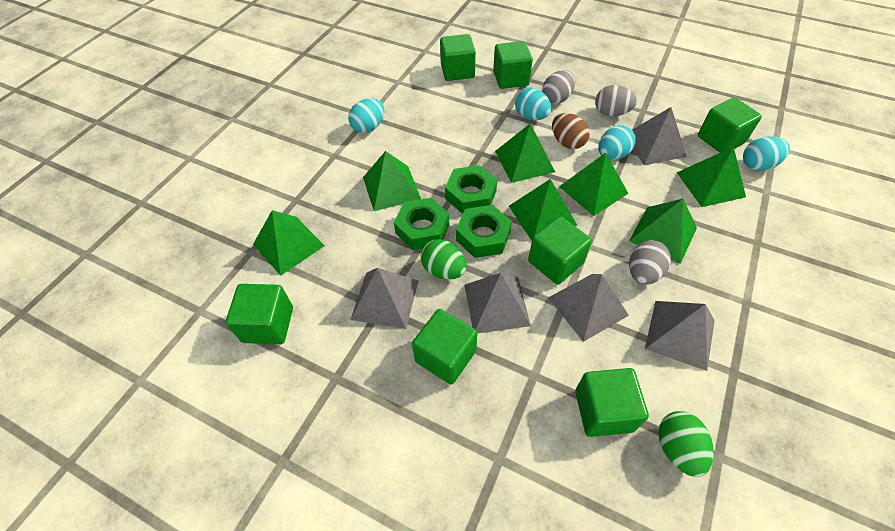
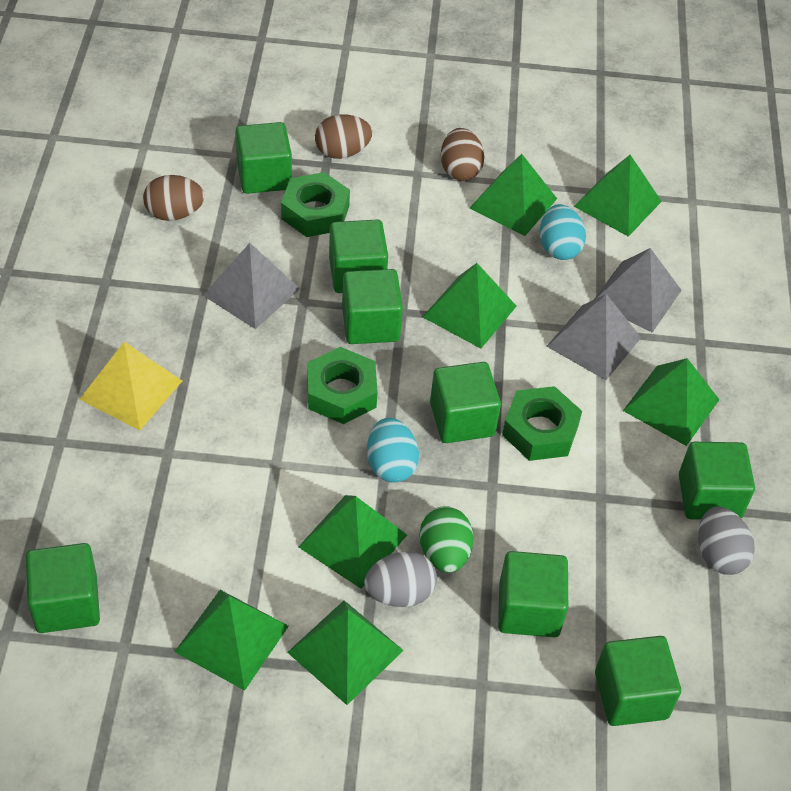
brown egg: 1 -> 3
green cube: 7 -> 8
green egg: 2 -> 1
grey egg: 3 -> 2
grey pyramid: 5 -> 3
turquoise egg: 4 -> 2
yellow pyramid: 0 -> 1

